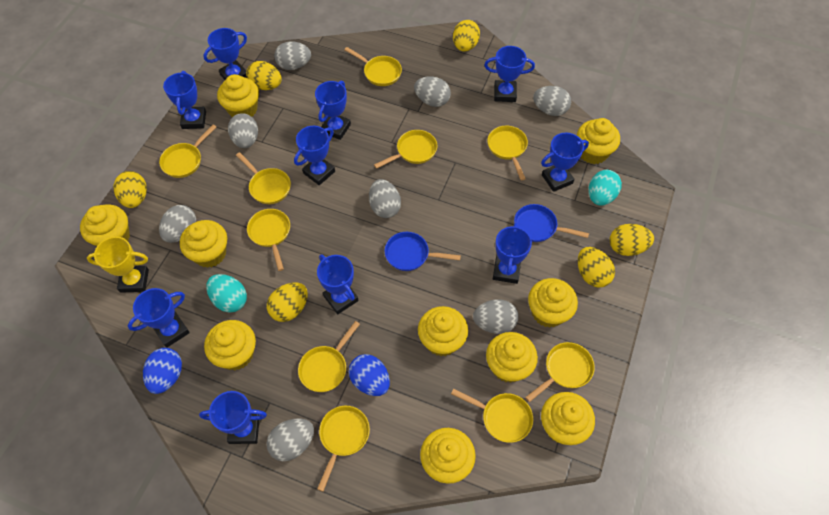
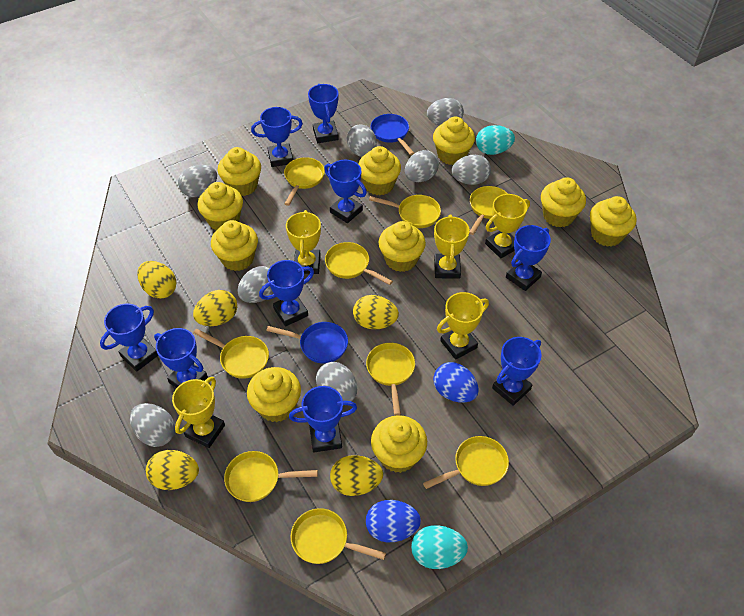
blue trophy: 10 -> 9
yellow egg: 6 -> 5
yellow pan: 10 -> 9
yellow trophy: 1 -> 5

